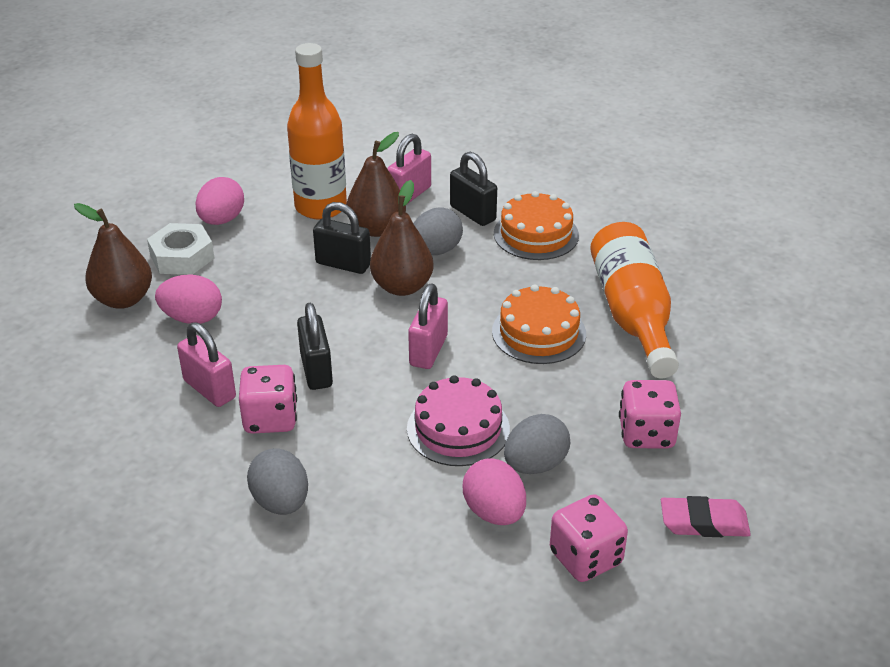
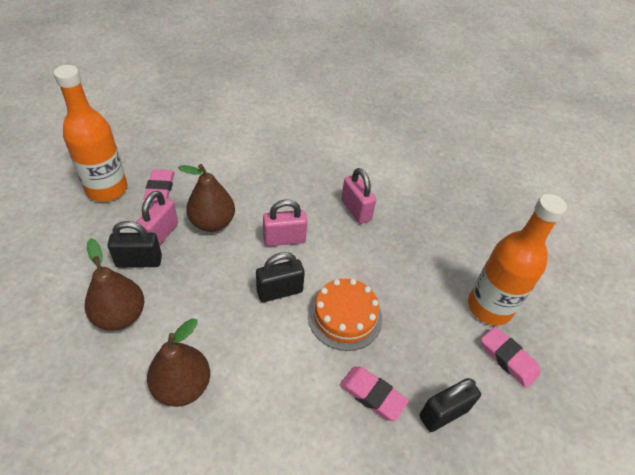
grey egg: 3 -> 0
orange cake: 2 -> 1
pink cake: 1 -> 0
pink dice: 3 -> 0
pink egg: 3 -> 0
pink eraser: 1 -> 3
white nut: 1 -> 0

